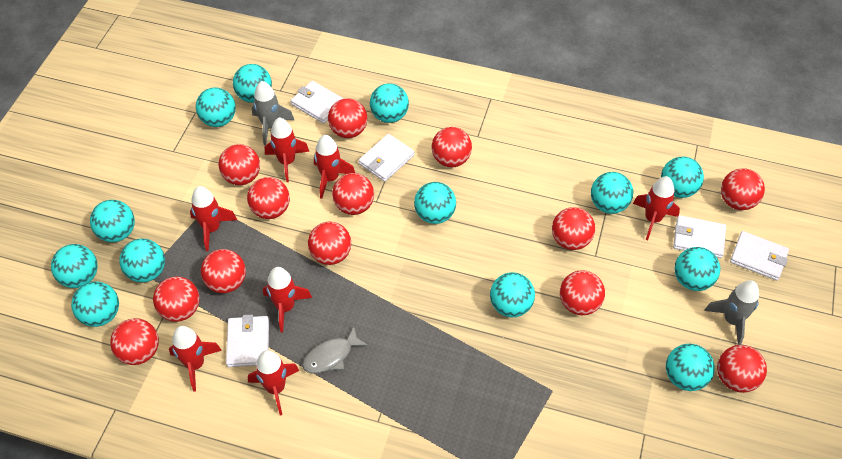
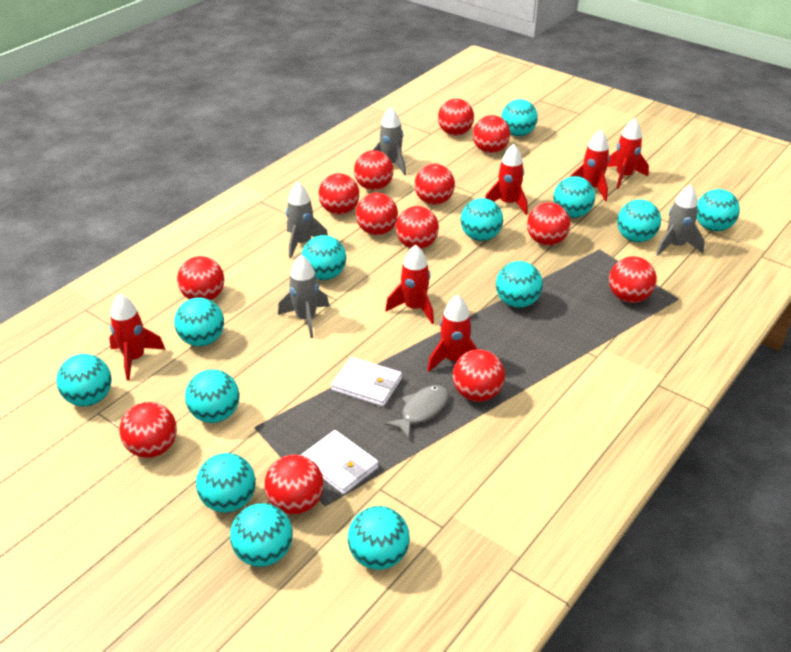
grey rocket: 2 -> 4
red rocket: 7 -> 6
white wallet: 5 -> 2

